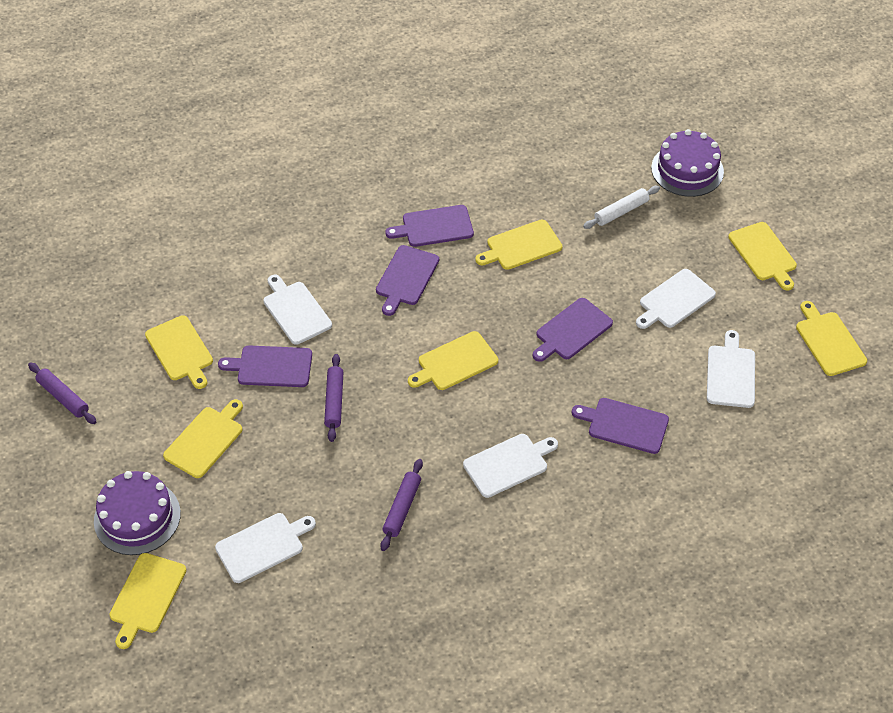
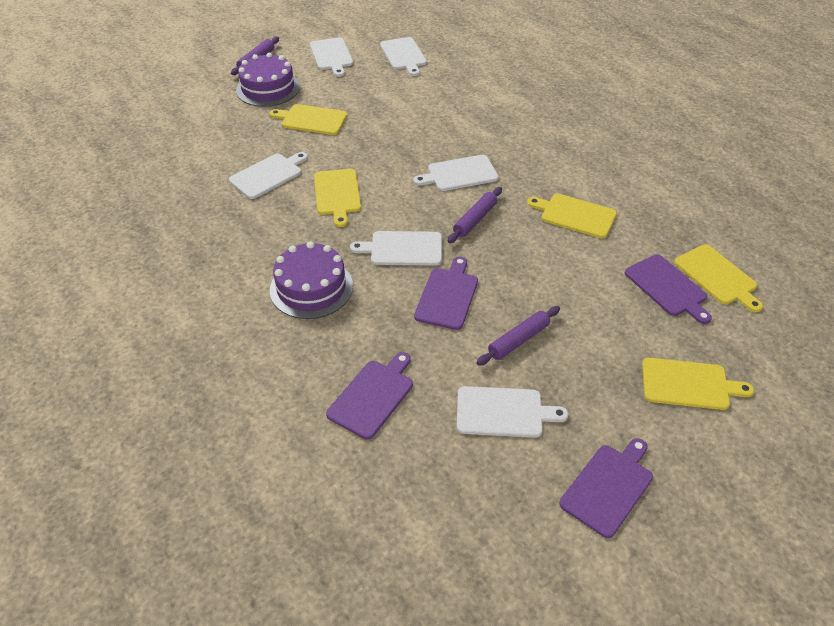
purple cutting board: 5 -> 4
white cutting board: 5 -> 6
white rolling pin: 1 -> 0
yellow cutting board: 7 -> 5

